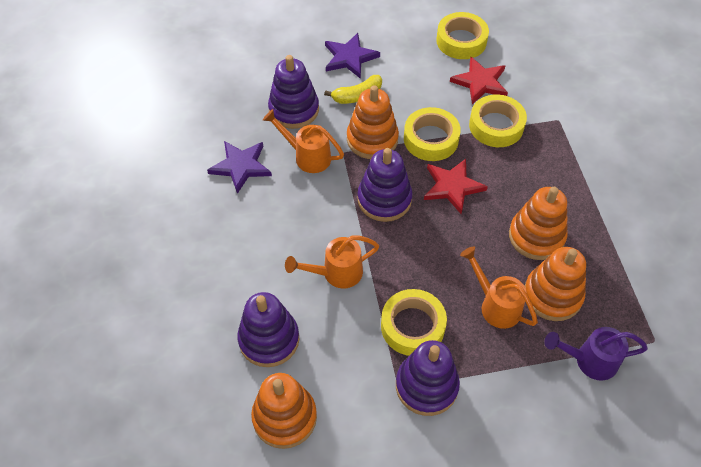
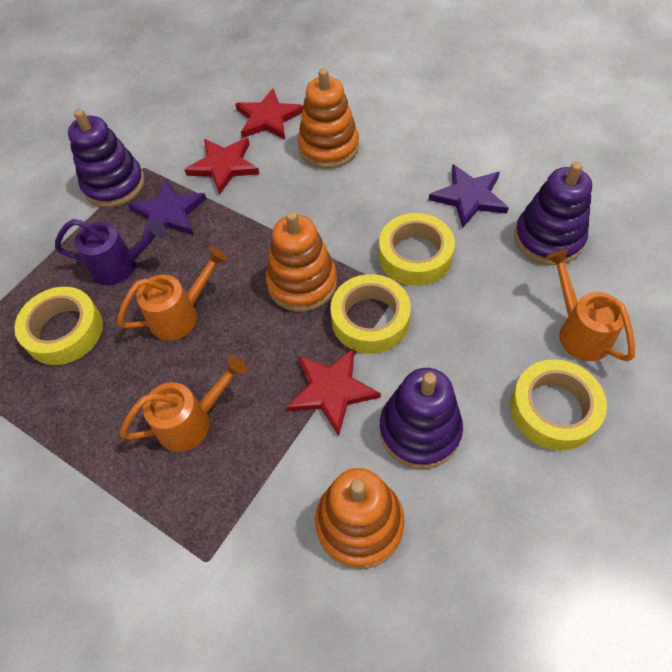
orange stacking toy: 4 -> 3
purple stacking toy: 4 -> 3
red star: 2 -> 3
yellow banana: 1 -> 0

